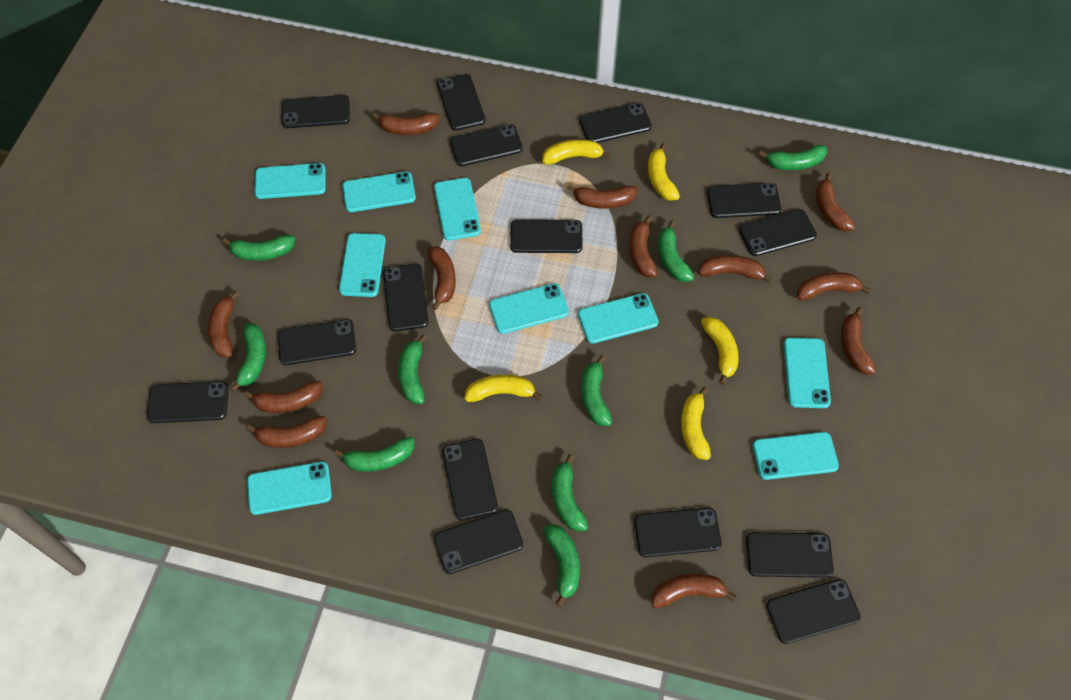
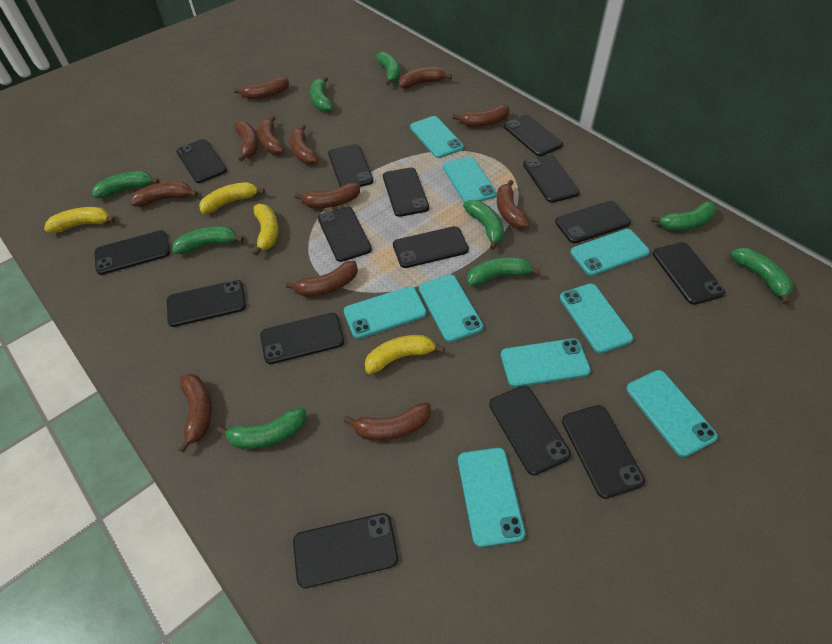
yellow banana: 5 -> 4

